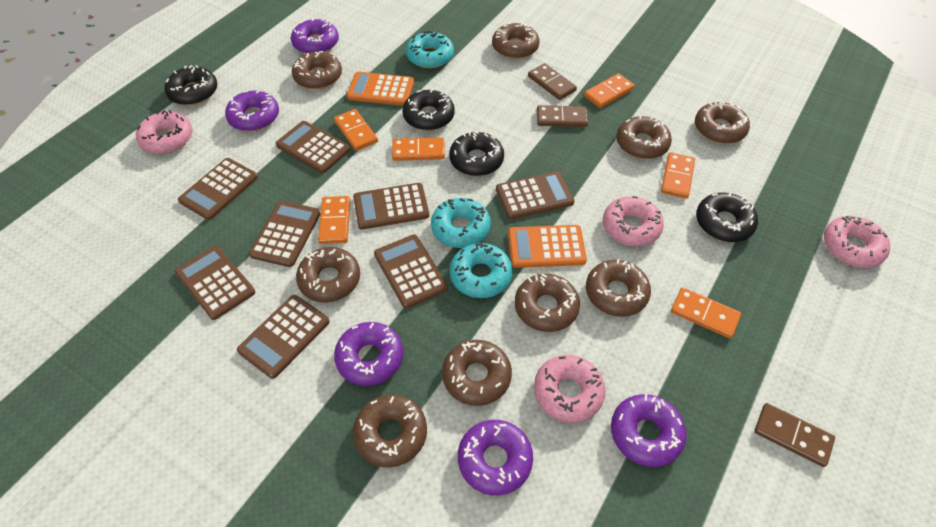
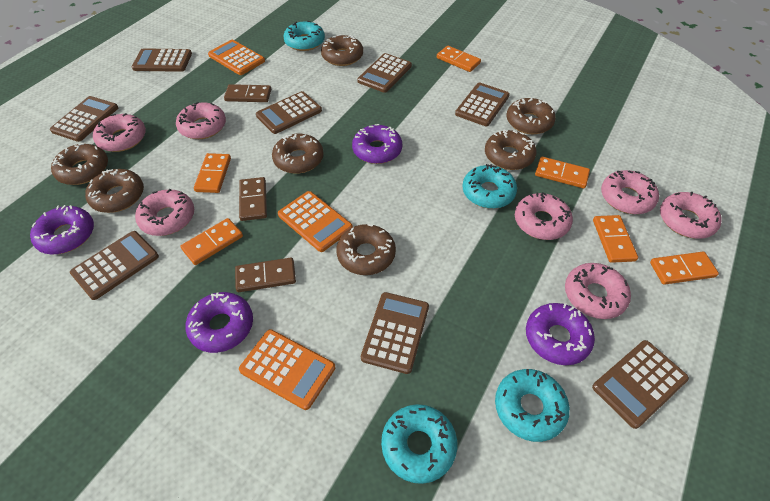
black donut: 4 -> 0
brown donut: 9 -> 7
orange calculator: 2 -> 3
pink donut: 4 -> 7
purple donut: 5 -> 4
turquoise donut: 3 -> 4

